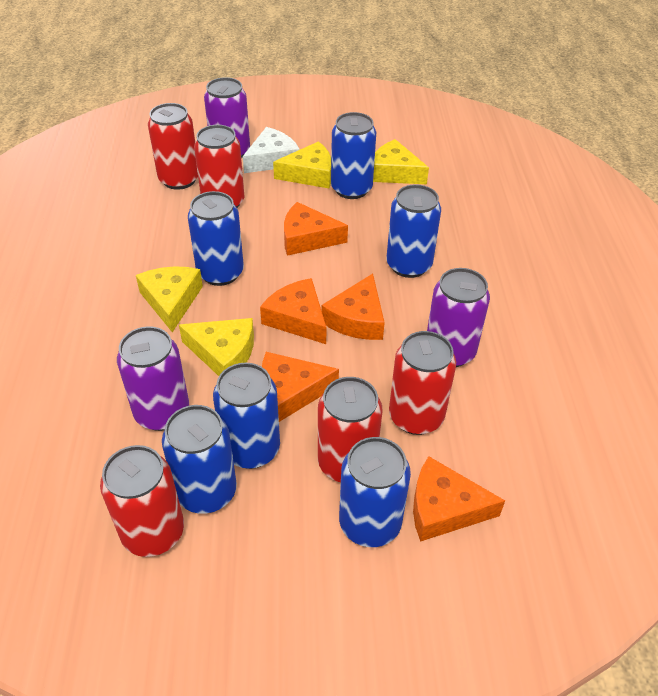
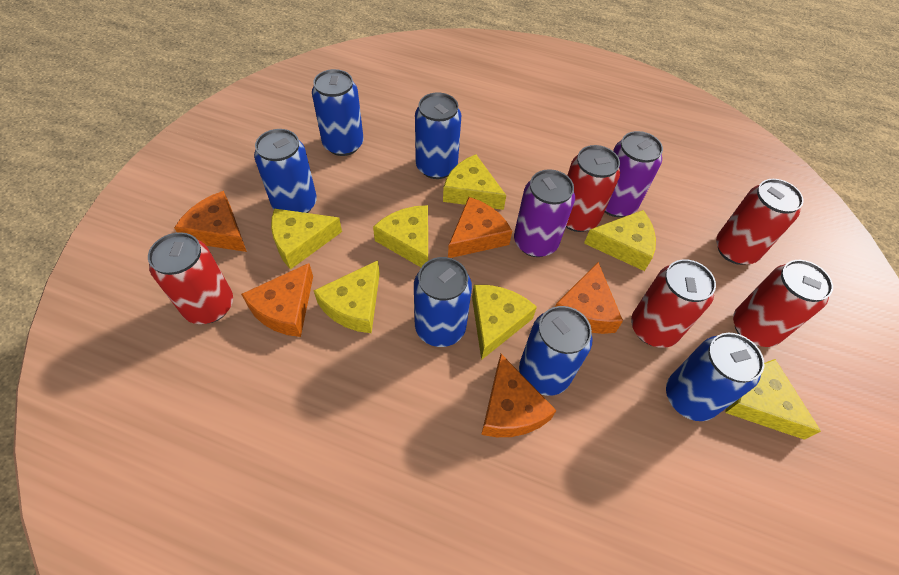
purple can: 3 -> 2
white cheese: 1 -> 0
yellow cheese: 4 -> 7

